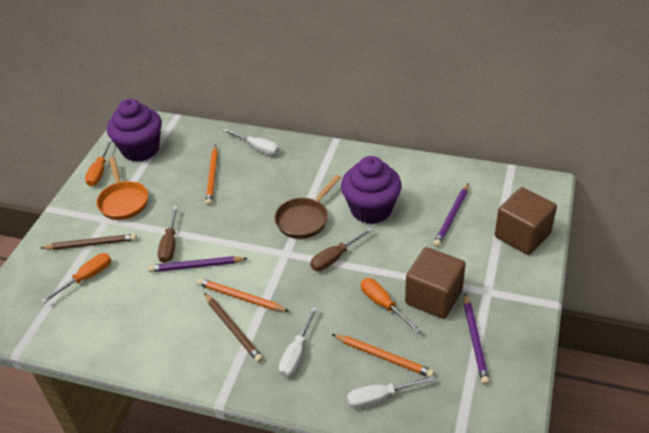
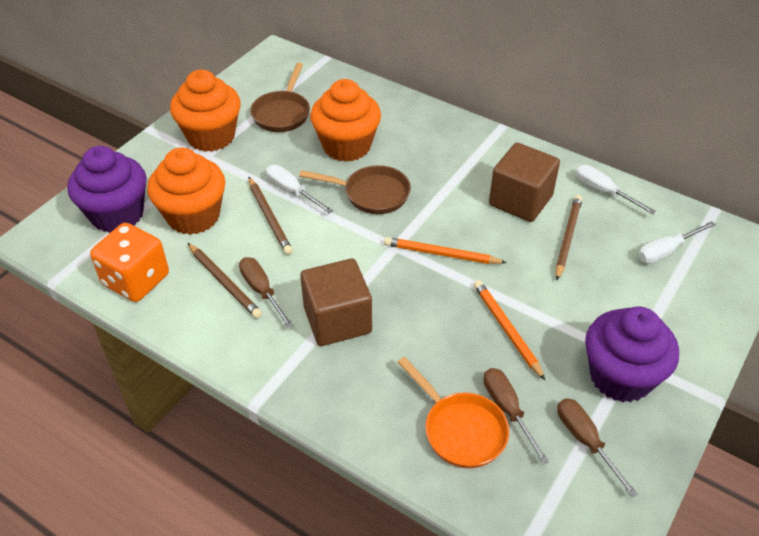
brown pan: 1 -> 2
brown pencil: 2 -> 3
brown screwdriver: 2 -> 3
orange cupcake: 0 -> 3
orange dice: 0 -> 1
orange pencil: 3 -> 2
orange screwdriver: 3 -> 0
purple pencil: 3 -> 0

